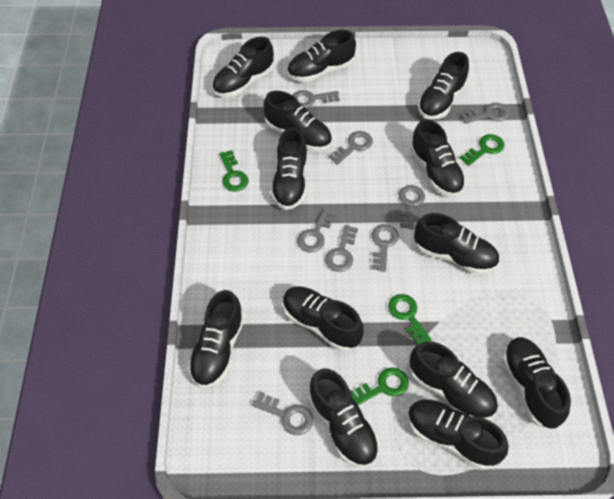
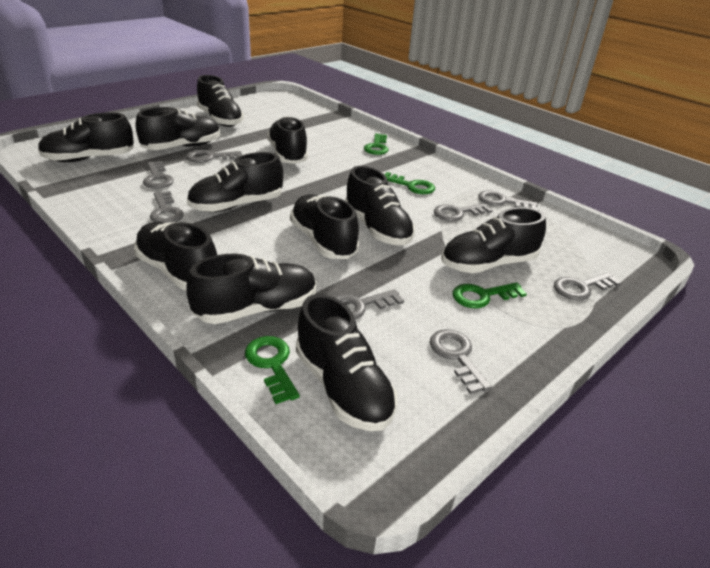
black shoe: 13 -> 11

